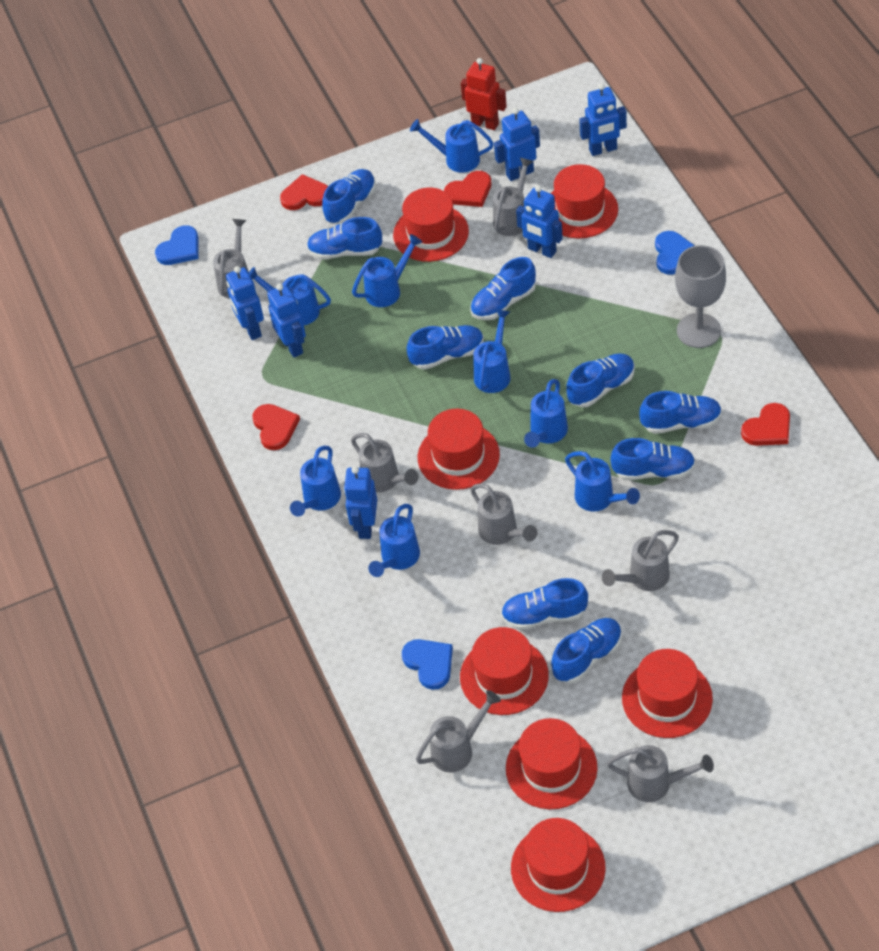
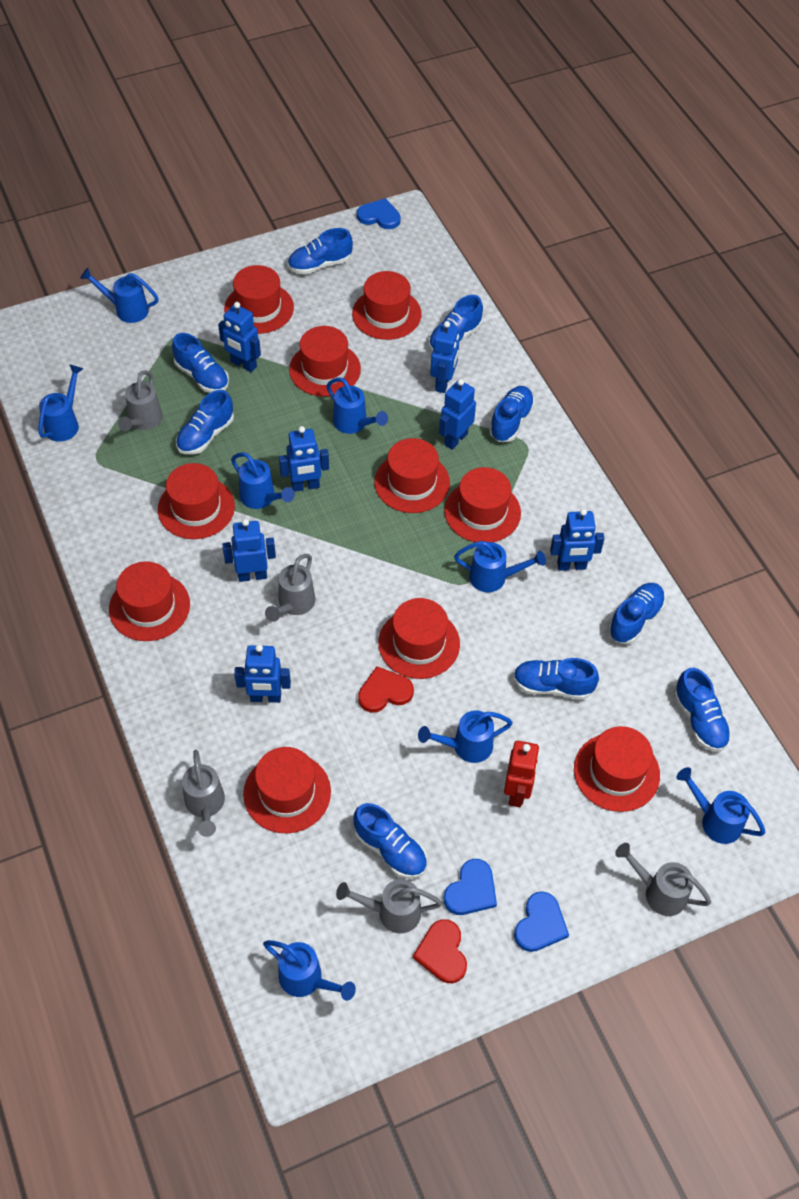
blue robot: 6 -> 7
grey goblet: 1 -> 0
grey watering can: 7 -> 5
red hat: 7 -> 10
red heart: 4 -> 2

